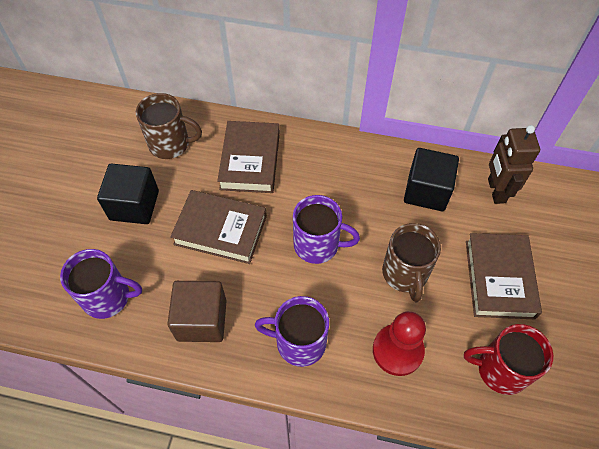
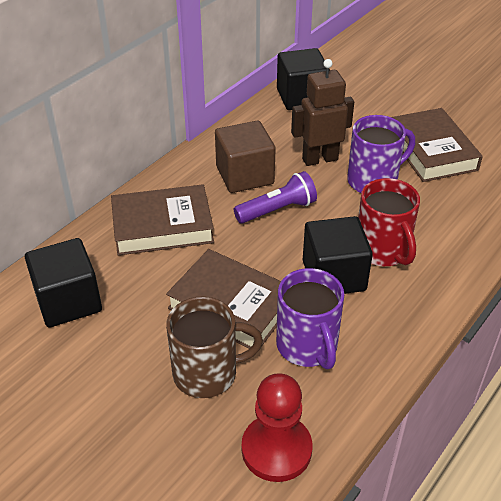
black cube: 2 -> 3
brown mug: 2 -> 1
purple flashlight: 0 -> 1
purple mug: 3 -> 2

